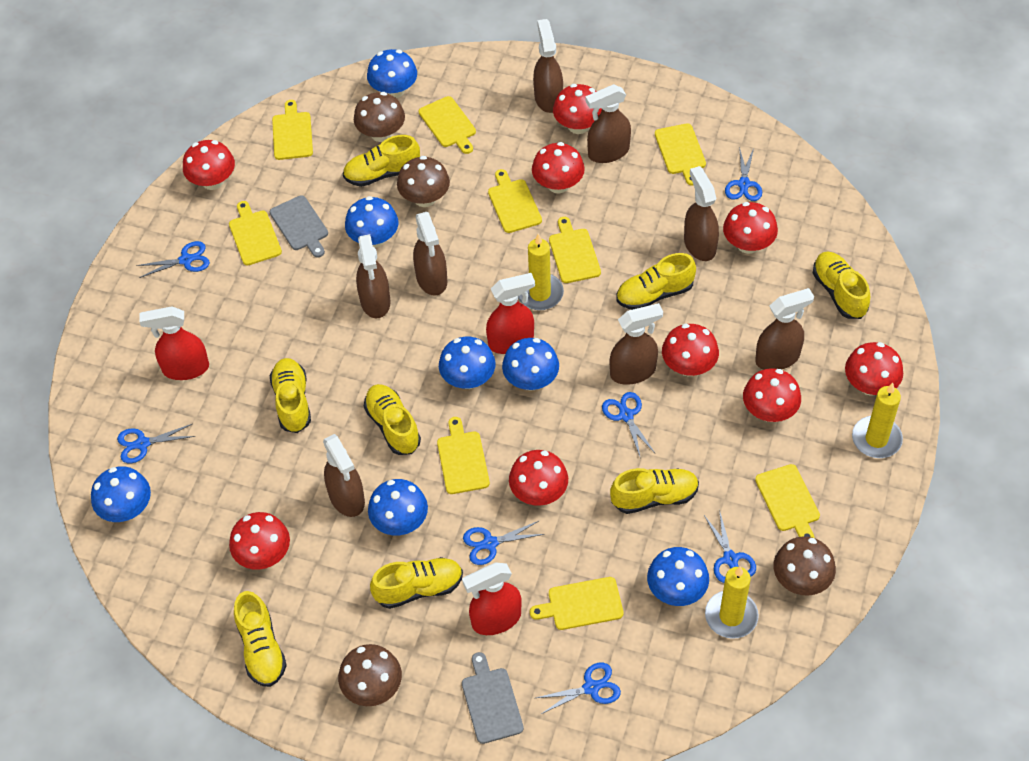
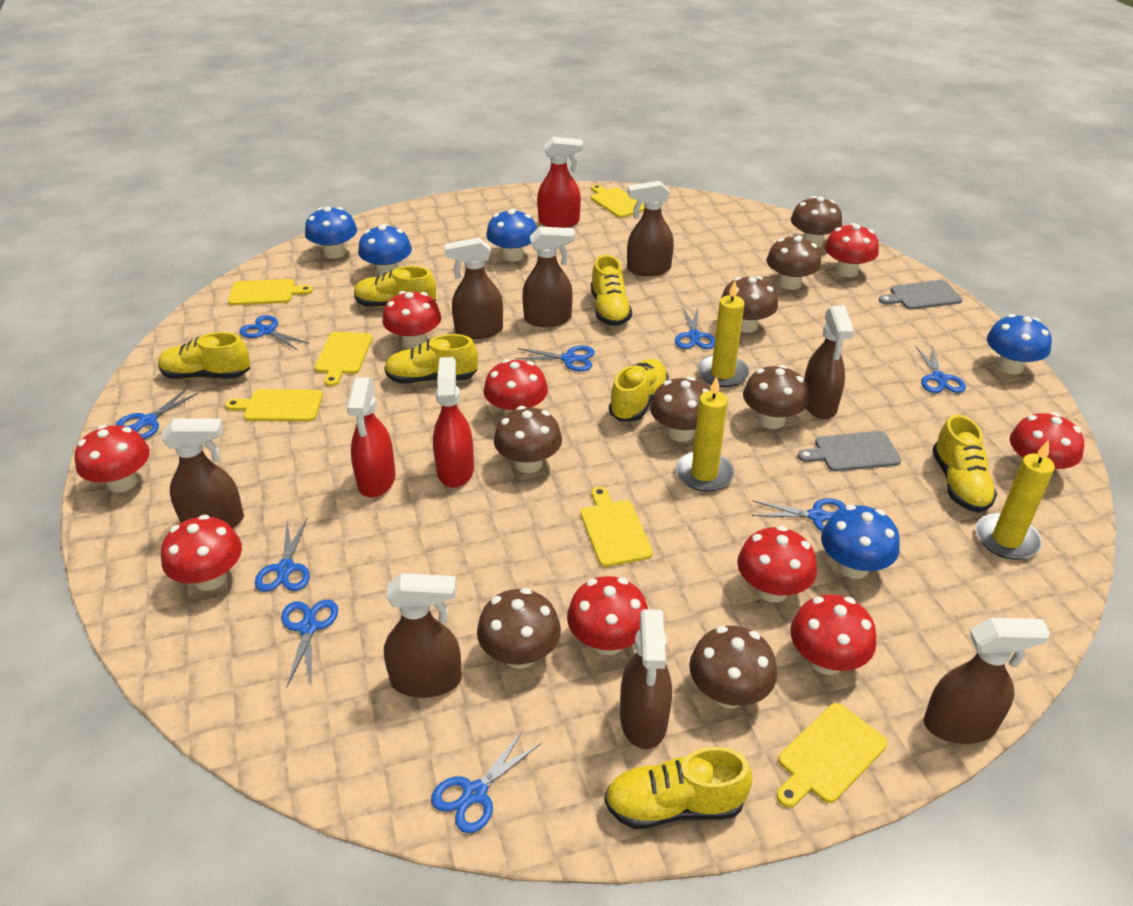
blue mushroom: 7 -> 5
blue scissors: 7 -> 9
brown mushroom: 4 -> 8
yellow cutting board: 9 -> 6
yellow shoe: 8 -> 7

